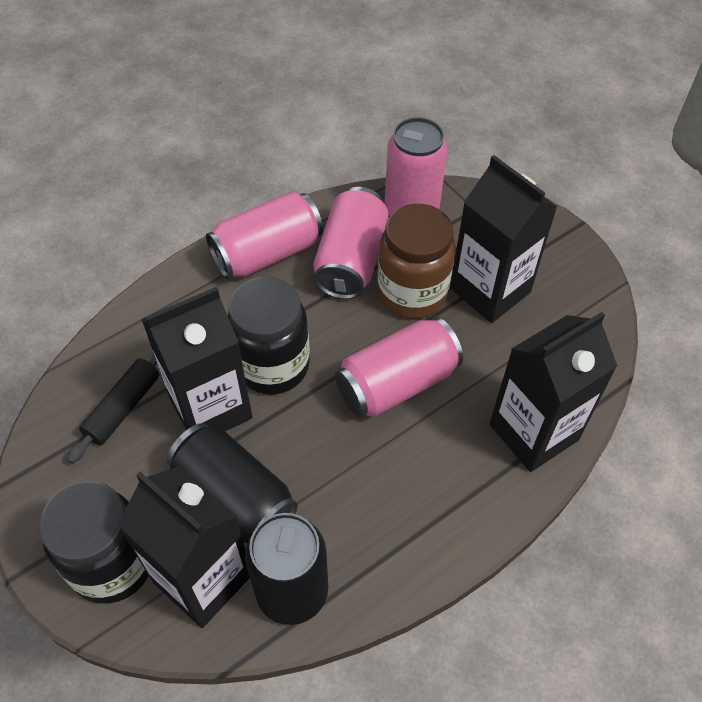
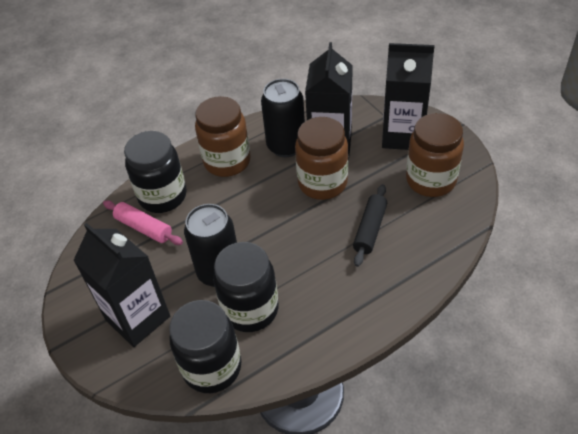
black carton: 4 -> 3
black jar: 2 -> 3
brown jar: 1 -> 3
pink can: 4 -> 0
pink rolling pin: 0 -> 1

